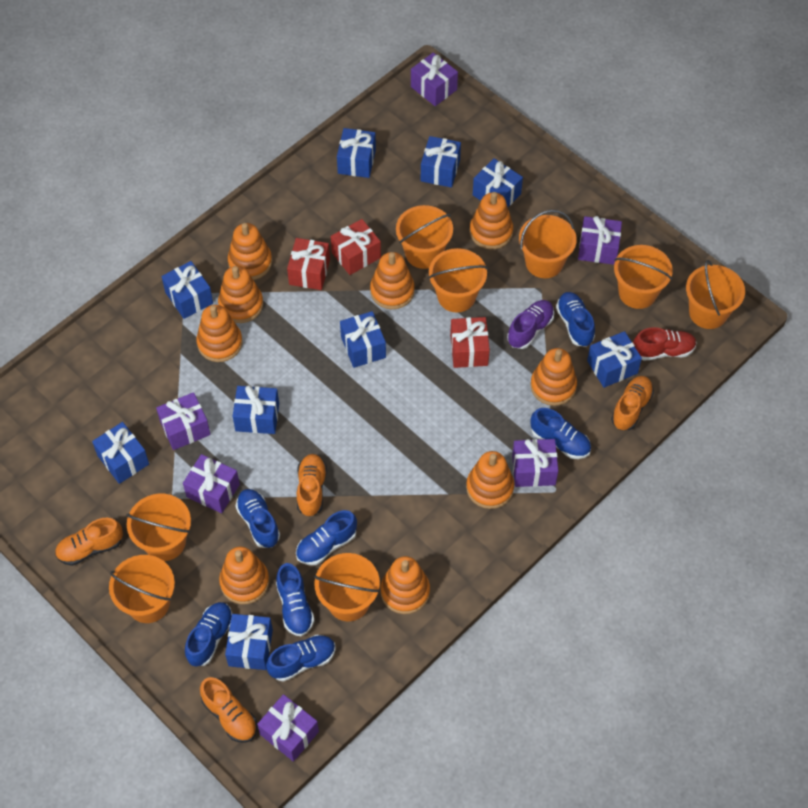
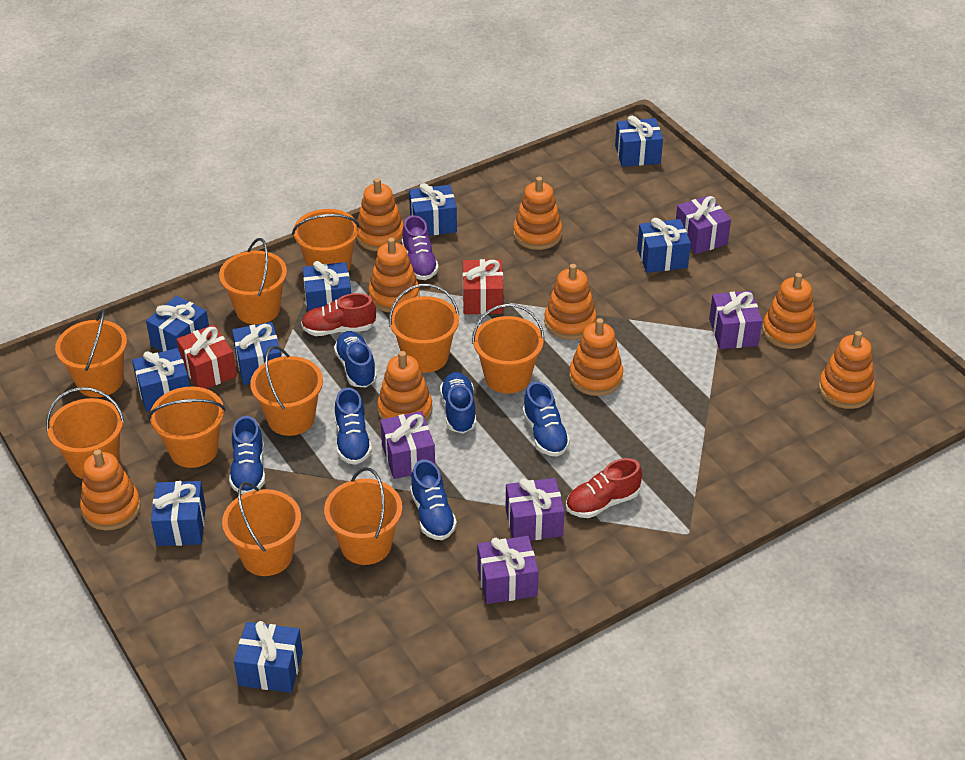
blue shoe: 7 -> 6
orange bucket: 8 -> 10
orange shoe: 4 -> 0
purple gift: 6 -> 5
red gift: 3 -> 2
red shoe: 1 -> 2

